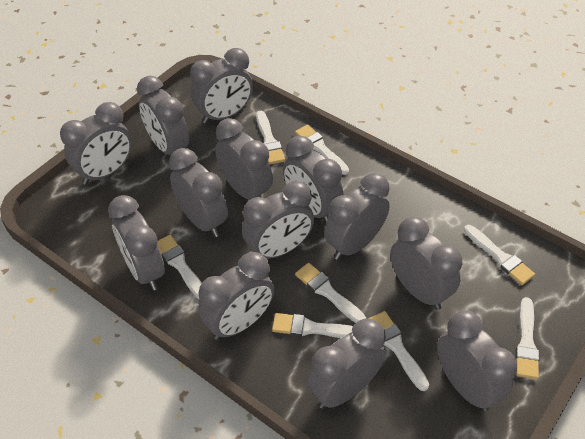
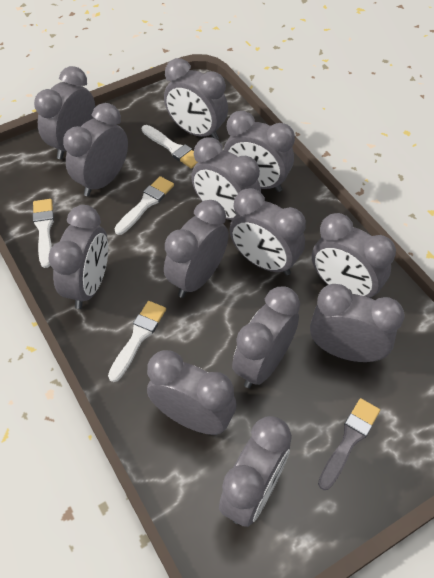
grey brush: 0 -> 1
white brush: 8 -> 4

